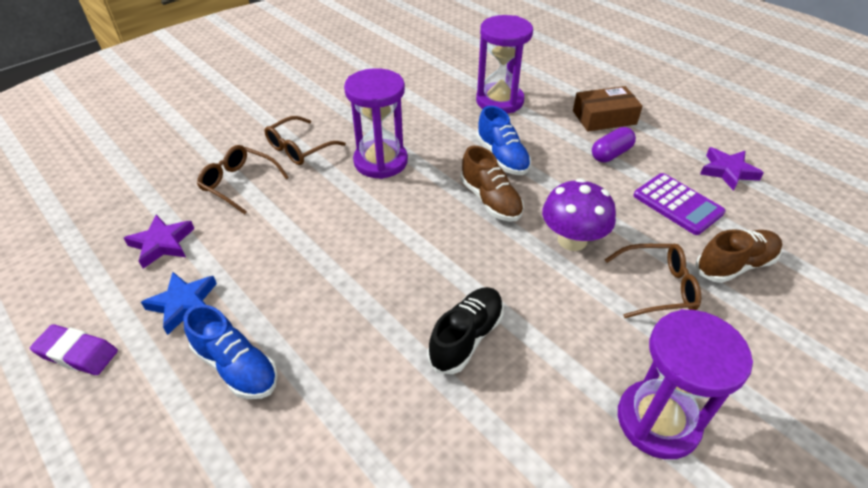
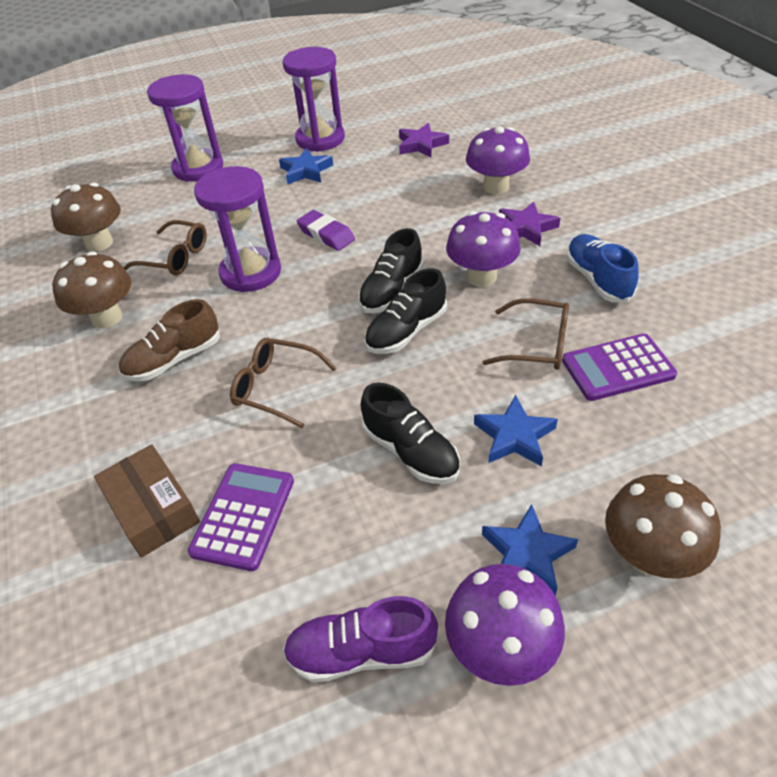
black shoe: 1 -> 3
blue shoe: 2 -> 1
blue star: 1 -> 3
brown mushroom: 0 -> 3
brown shoe: 2 -> 1
purple calculator: 1 -> 2
purple capsule: 1 -> 0
purple mushroom: 1 -> 3
purple shoe: 0 -> 1

